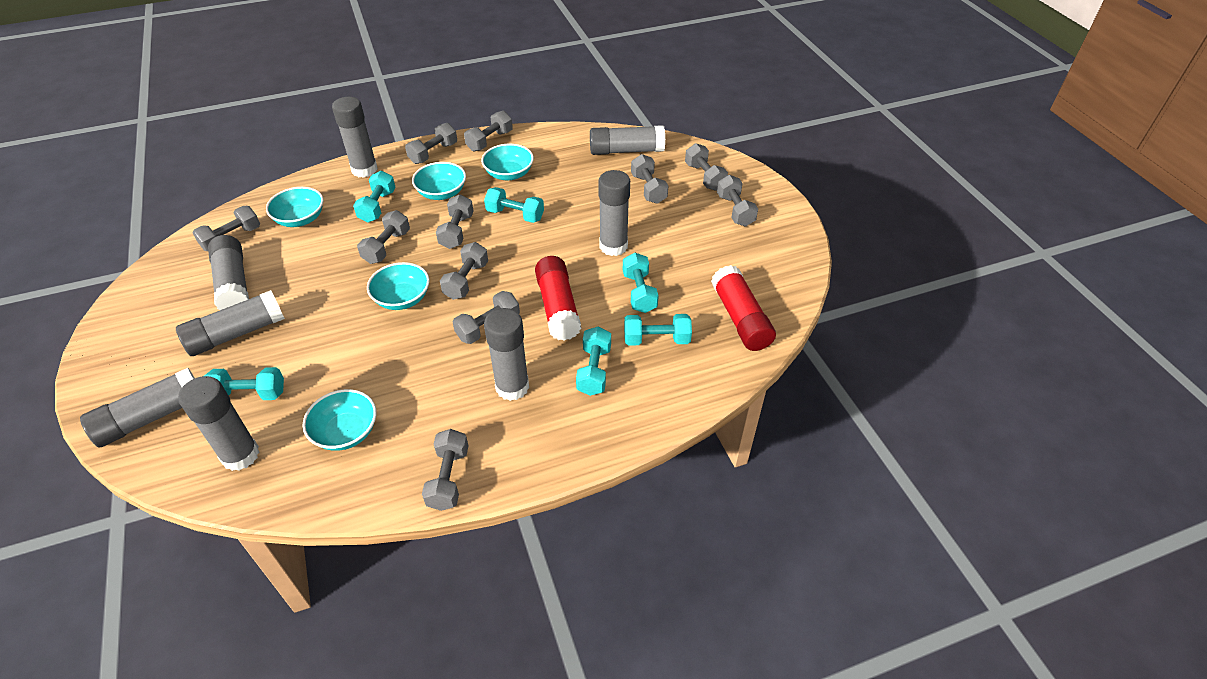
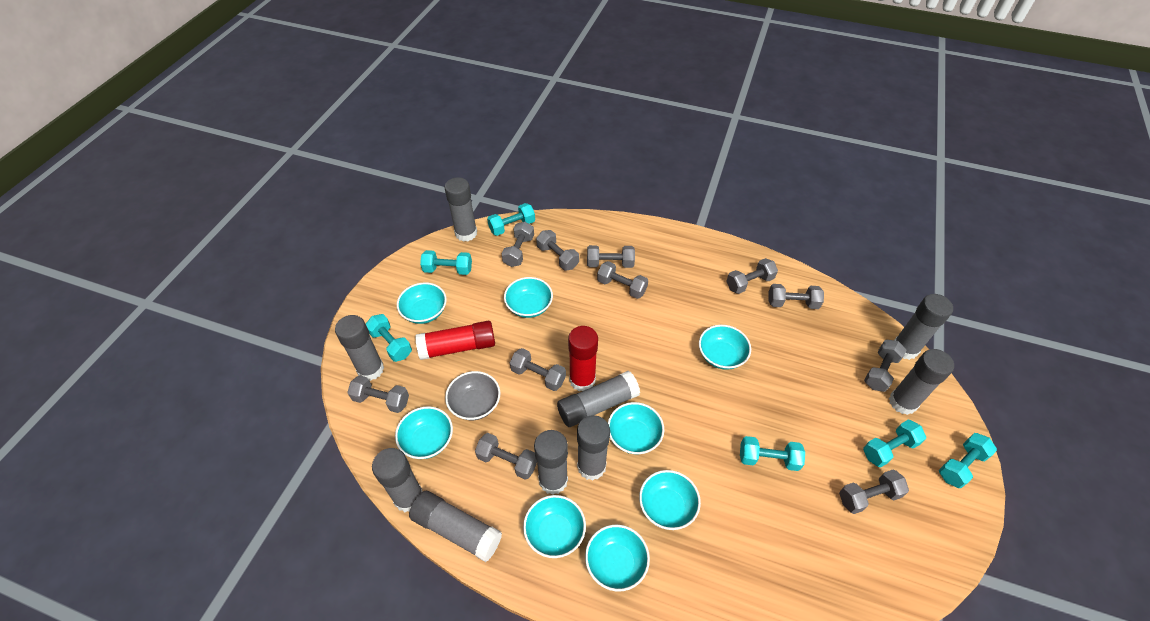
grey bowl: 0 -> 1
grey glue stick: 8 -> 9
turquoise bowl: 5 -> 8

